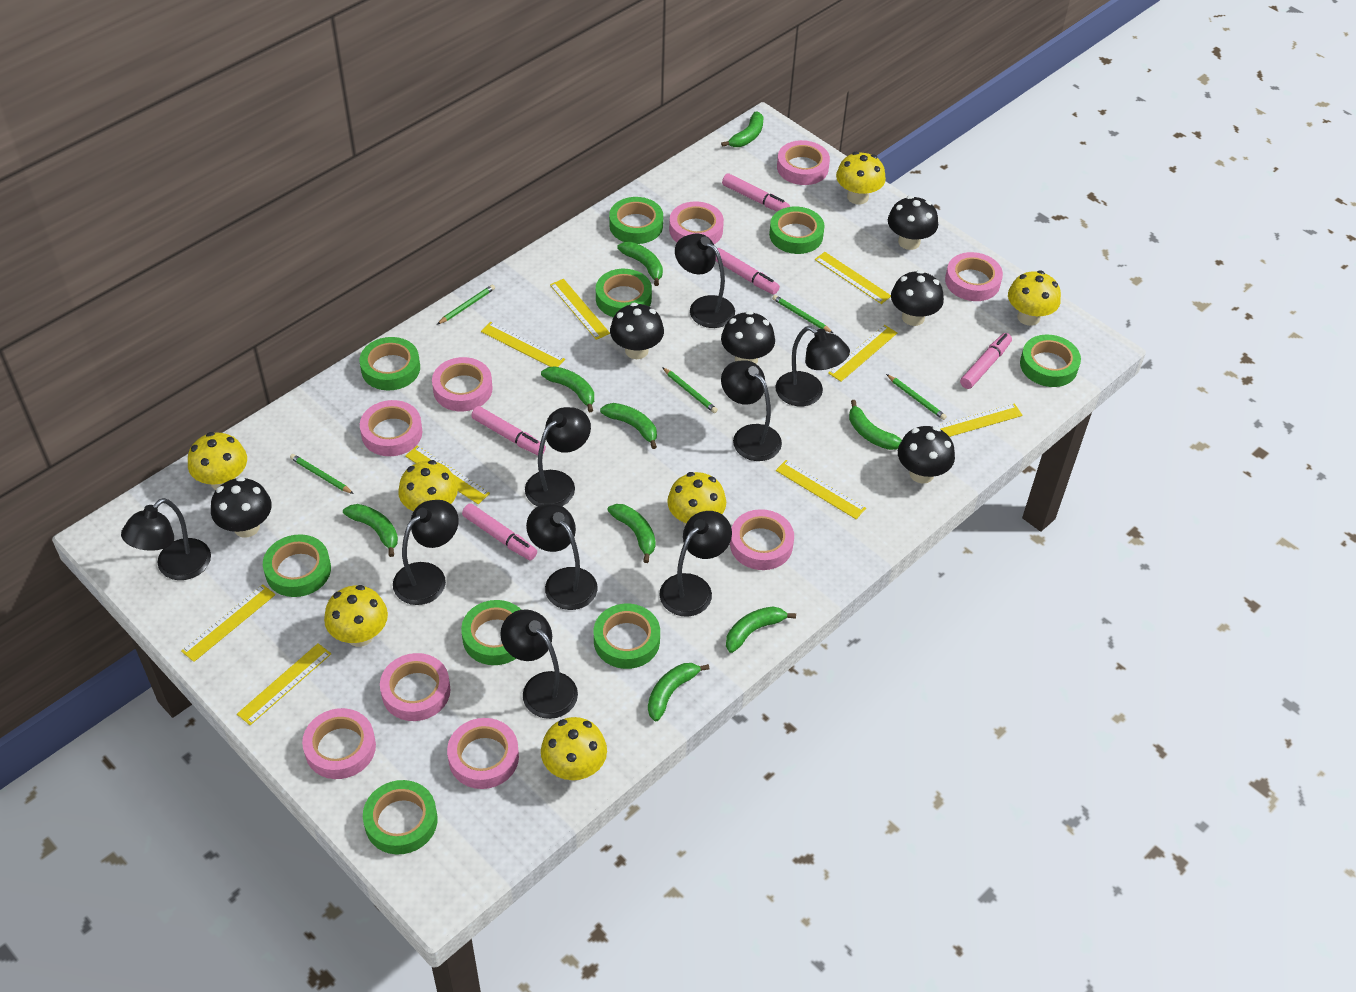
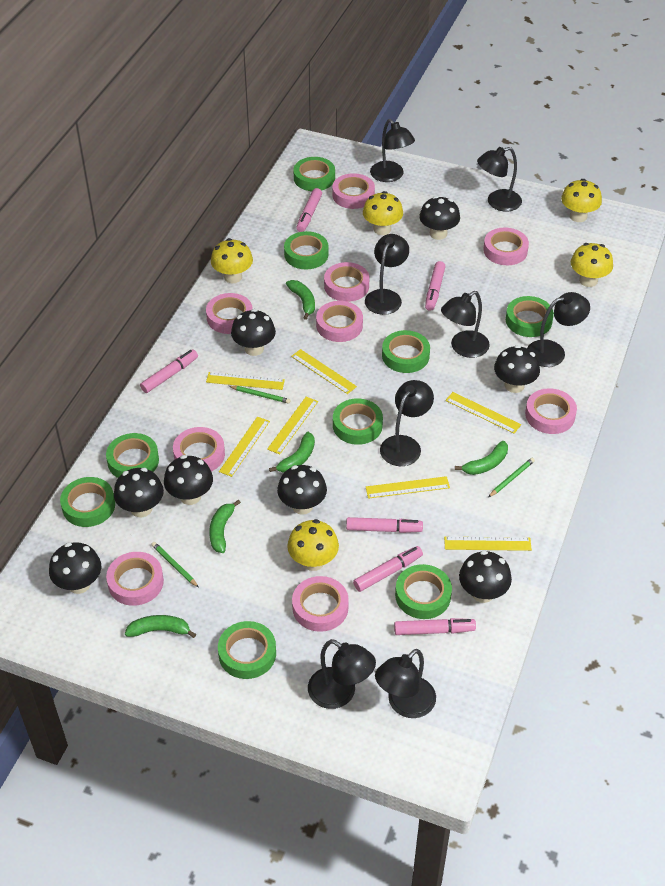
black lamp: 9 -> 8
black mushroom: 6 -> 8
green banana: 9 -> 5
green pencil: 5 -> 3
pink marker: 5 -> 6
yellow mushroom: 7 -> 5
yellow ruler: 9 -> 7

